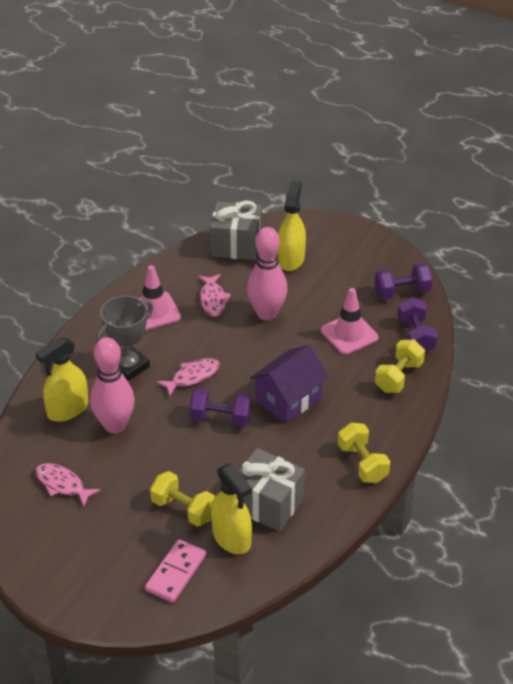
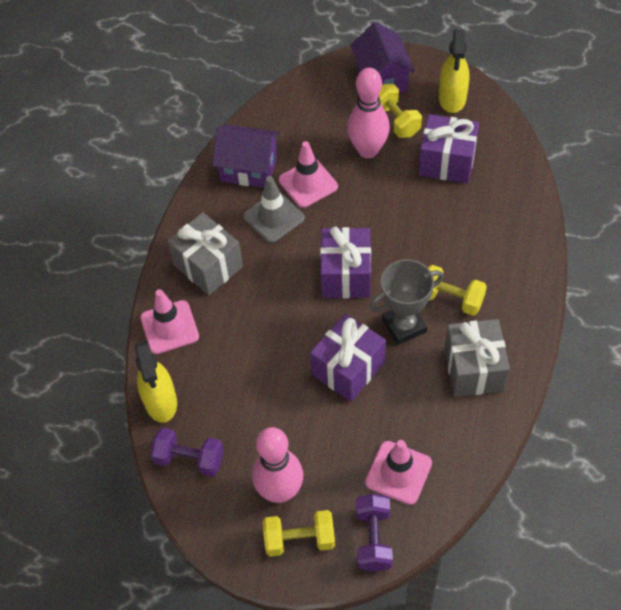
grey traffic cone: 0 -> 1
pink domino: 1 -> 0
pink fish: 3 -> 0
pink traffic cone: 2 -> 3
purple dumbbell: 3 -> 2
purple gift: 0 -> 3
purple house: 1 -> 2
yellow spray bottle: 3 -> 2

